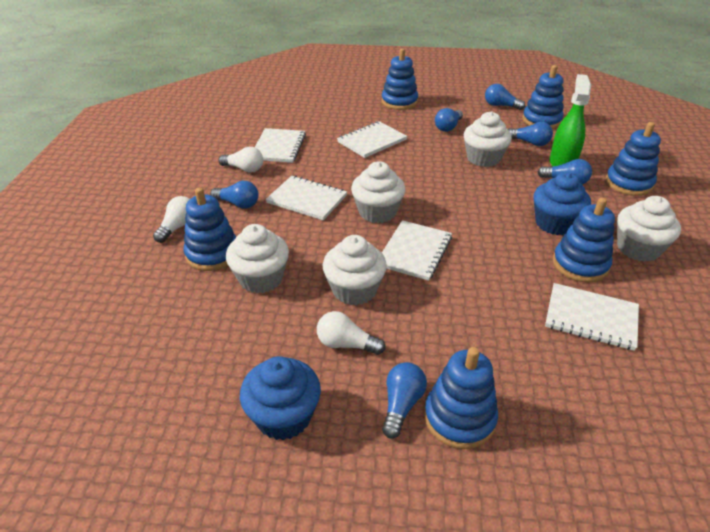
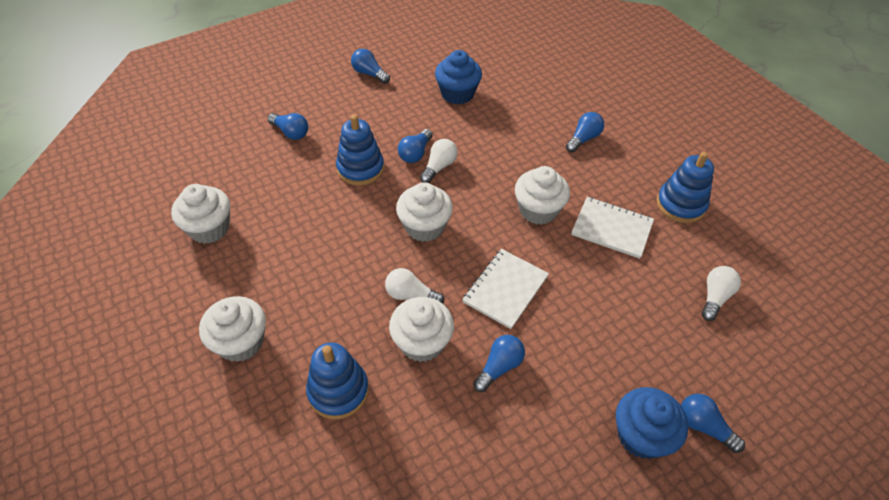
blue stacking toy: 6 -> 3
green spray bottle: 1 -> 0
white notebook: 5 -> 2

